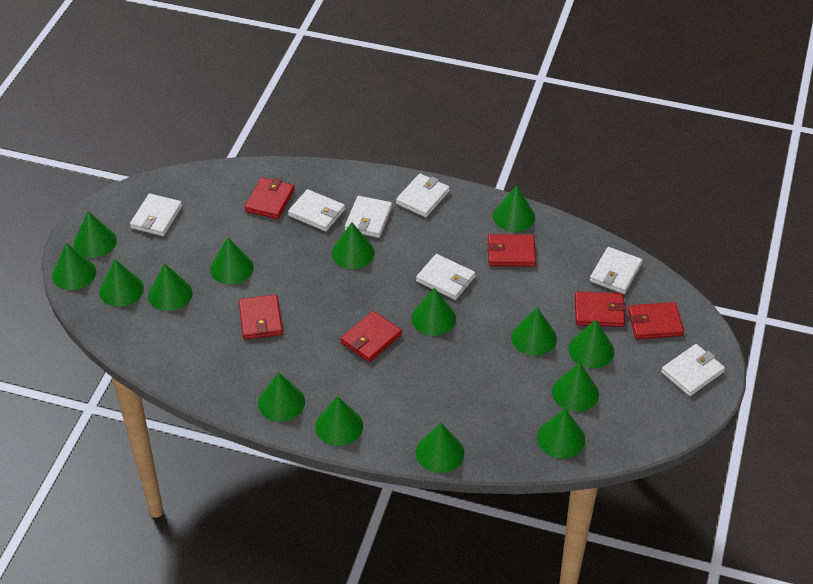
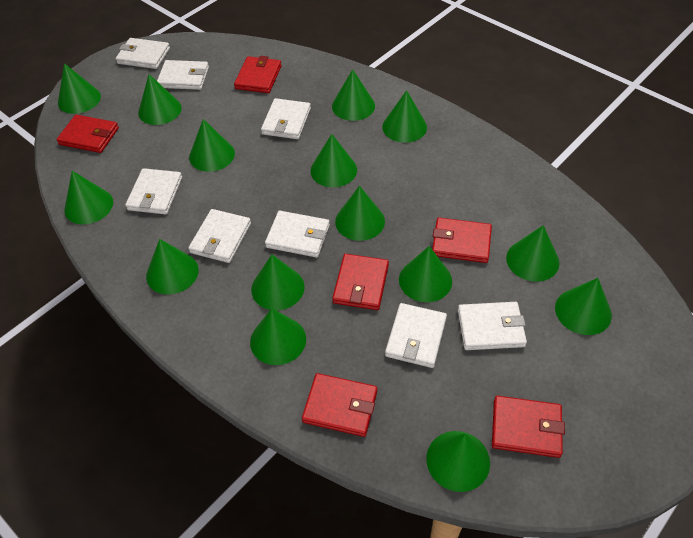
white wallet: 7 -> 8

